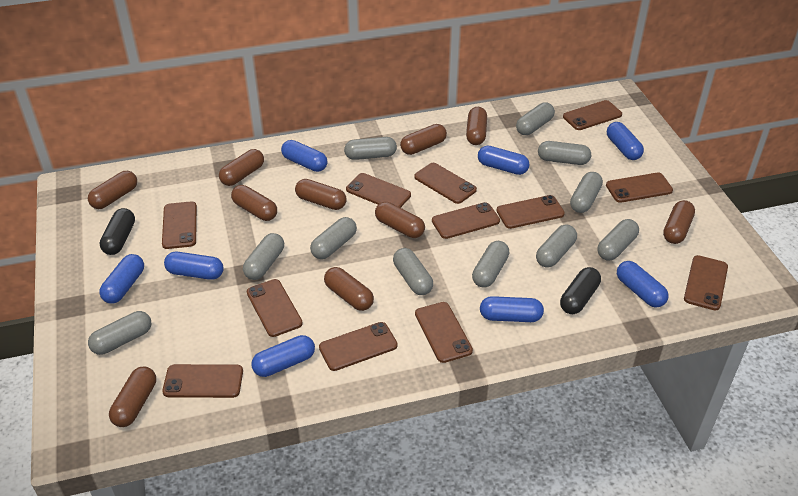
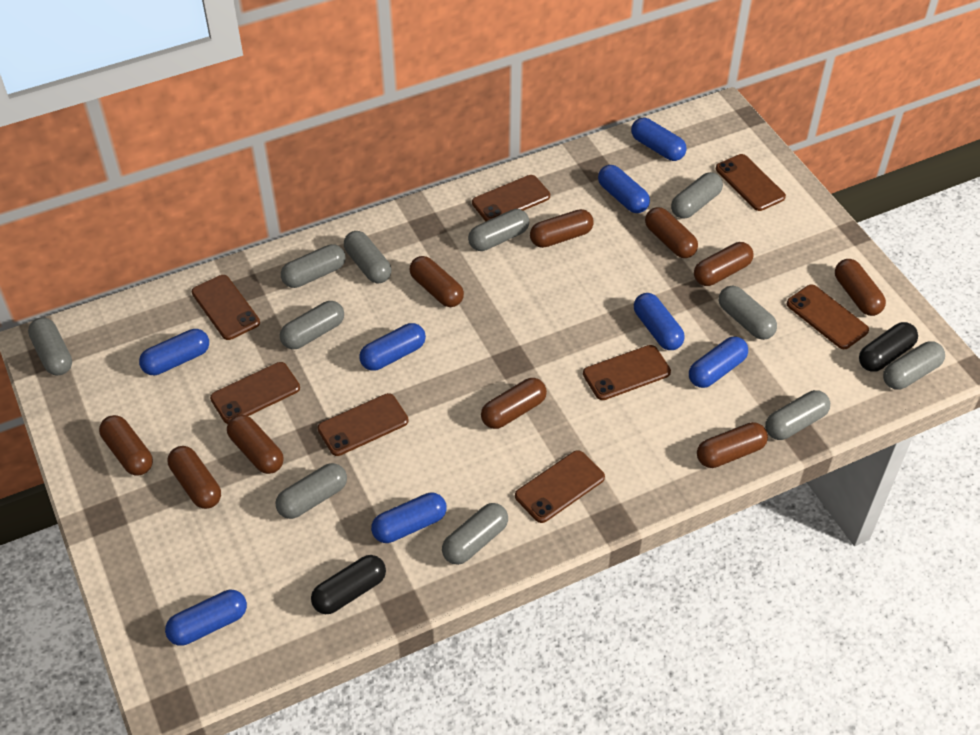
brown phone: 12 -> 8

